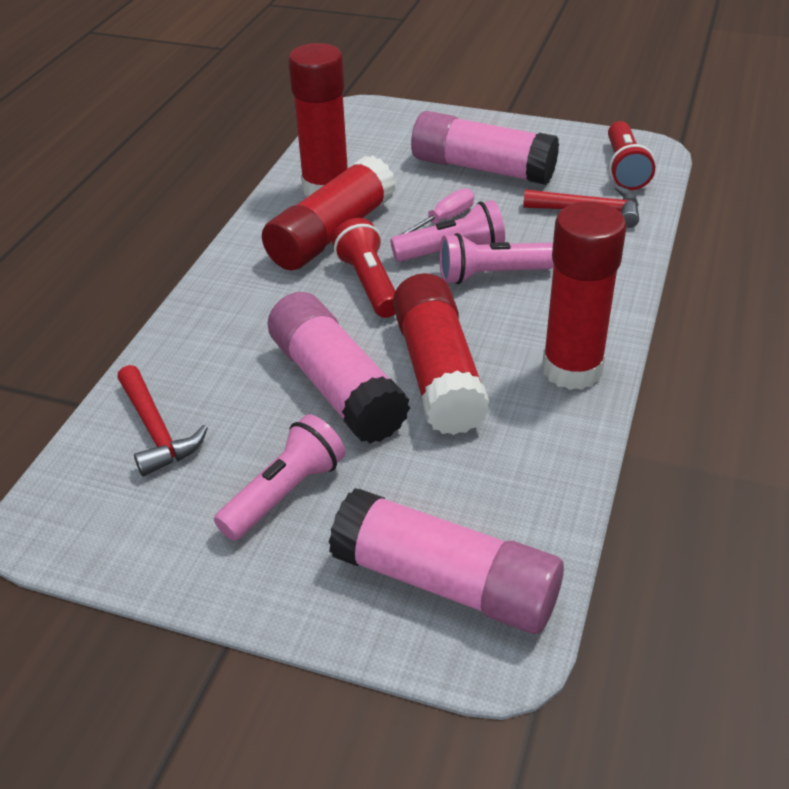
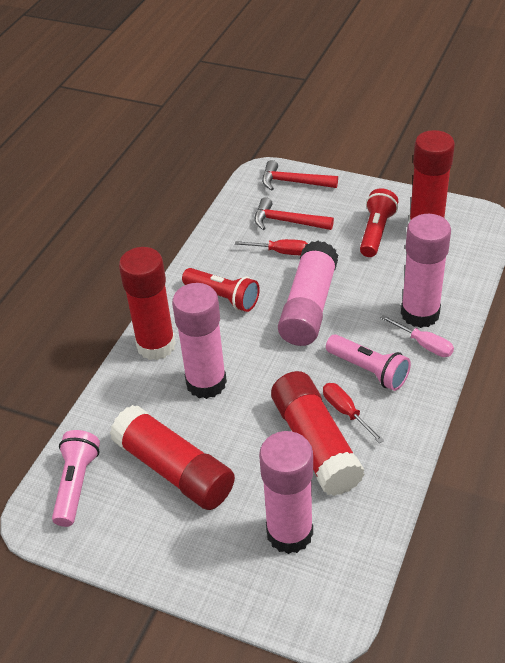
pink flashlight: 3 -> 2
pink glue stick: 3 -> 4
red screwdriver: 0 -> 2

